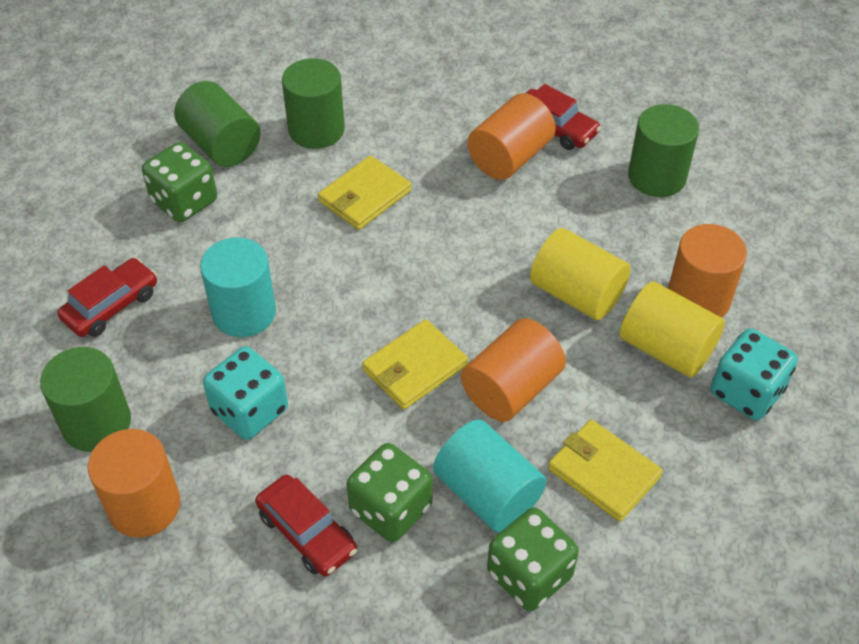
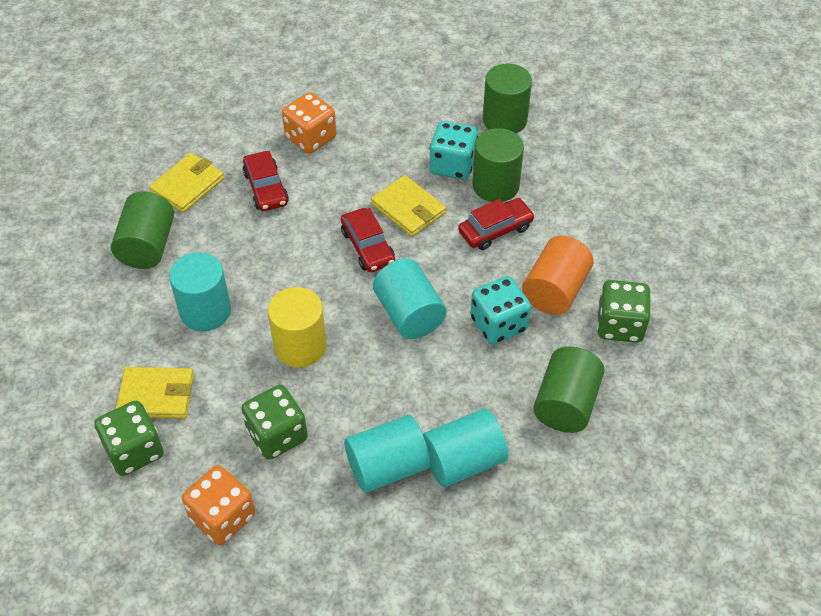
orange cylinder: 4 -> 1
orange dice: 0 -> 2
turquoise cylinder: 2 -> 4
yellow cylinder: 2 -> 1

